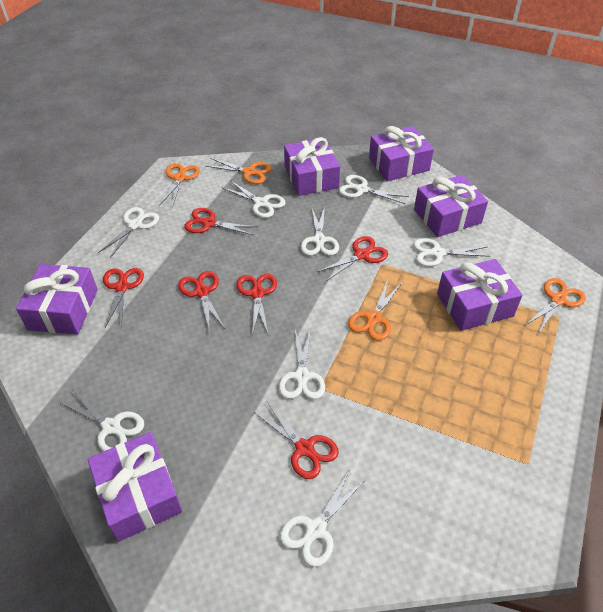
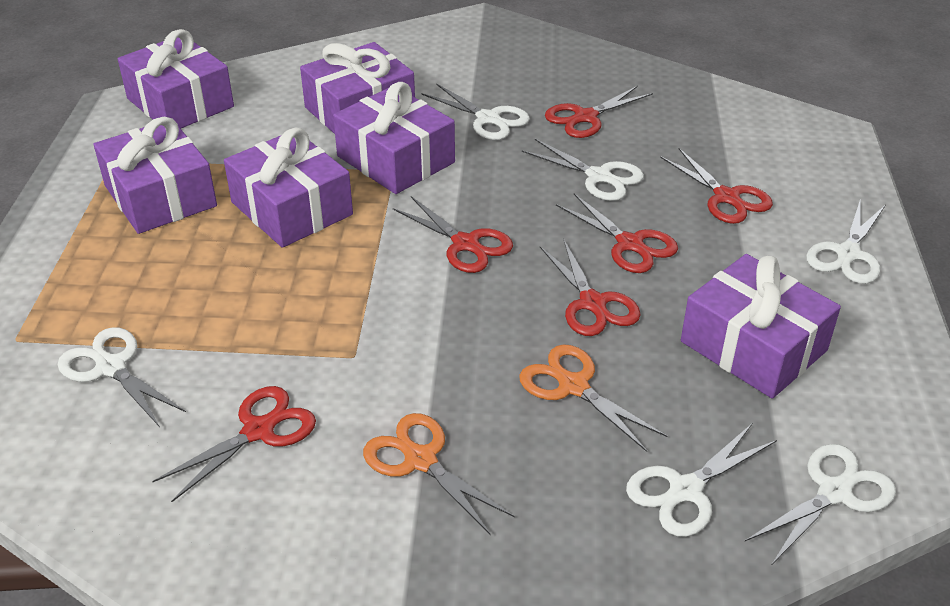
orange scissors: 4 -> 2
white scissors: 8 -> 6

